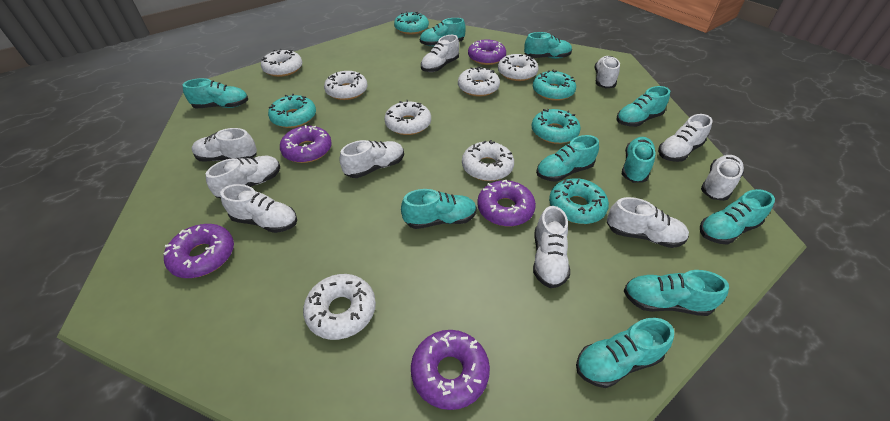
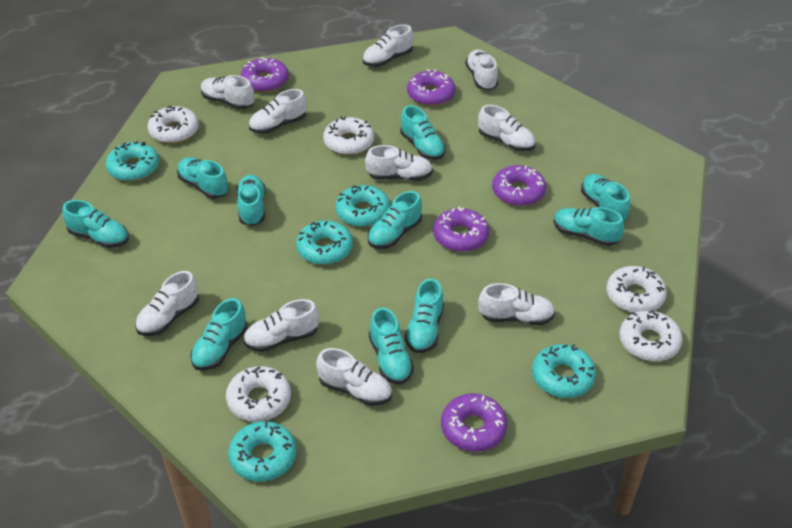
white donut: 7 -> 5

